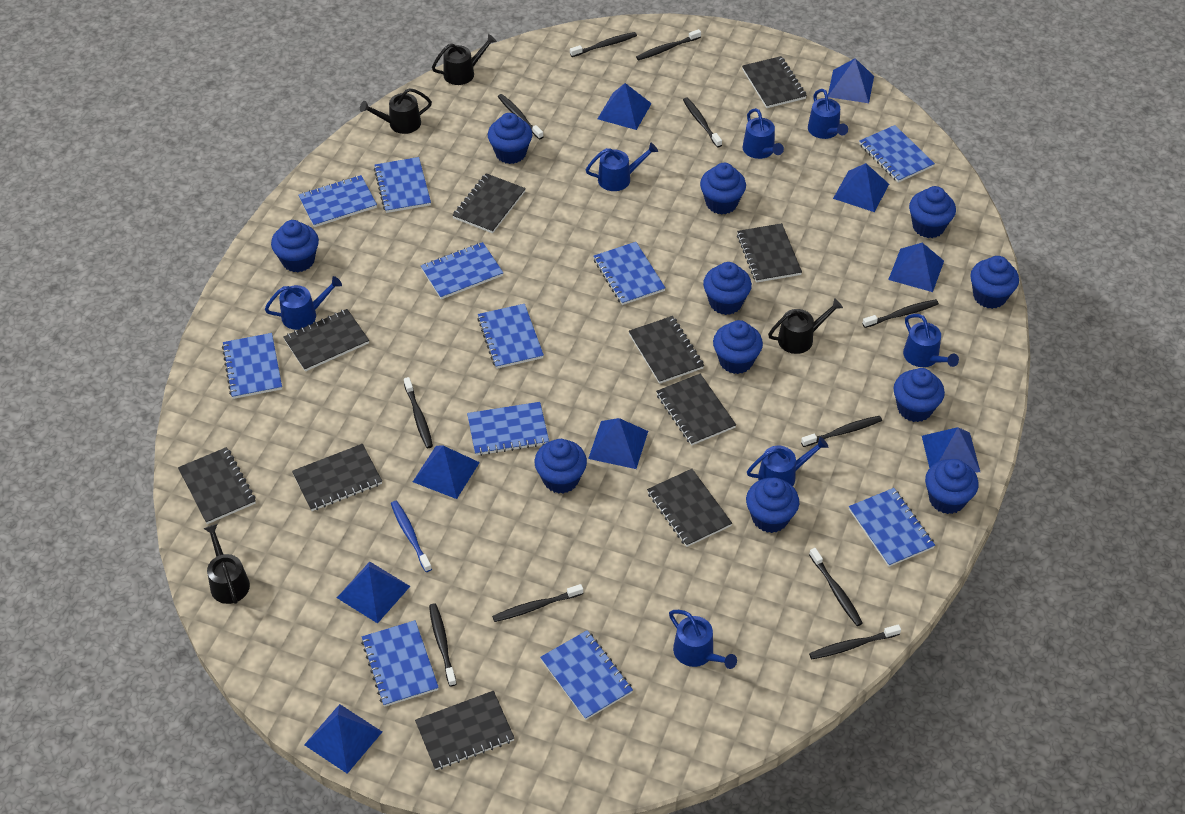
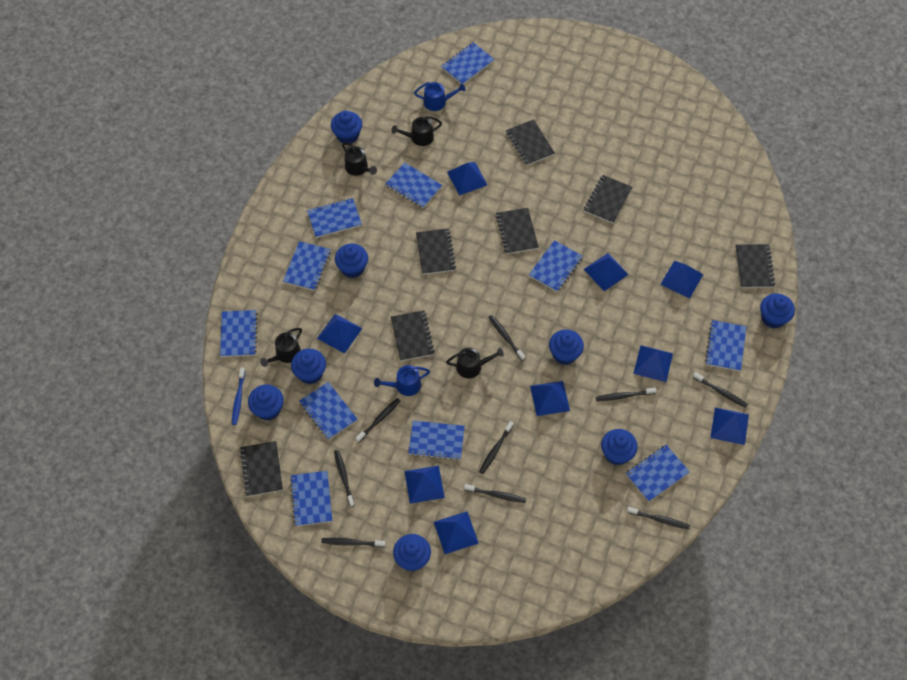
black notebook: 10 -> 7
black toothbrush: 11 -> 9
blue cupcake: 11 -> 8
blue watering can: 7 -> 2

